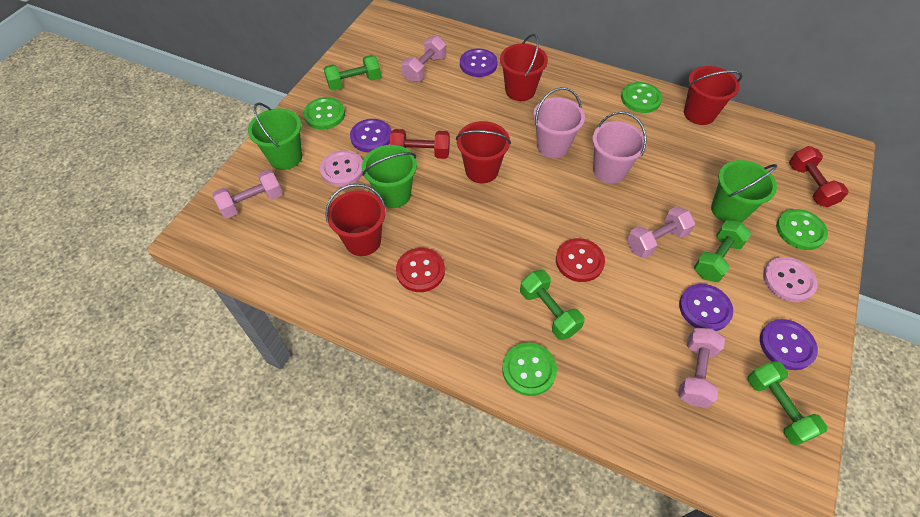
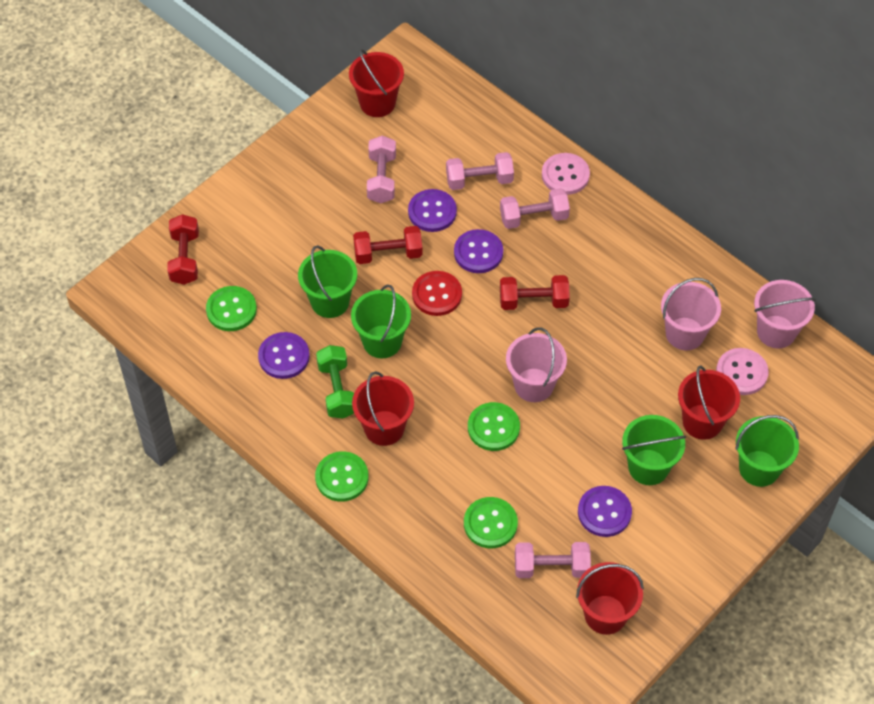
green bucket: 3 -> 4
green dumbbell: 4 -> 1
pink bucket: 2 -> 3
red button: 2 -> 1
red dumbbell: 2 -> 3

